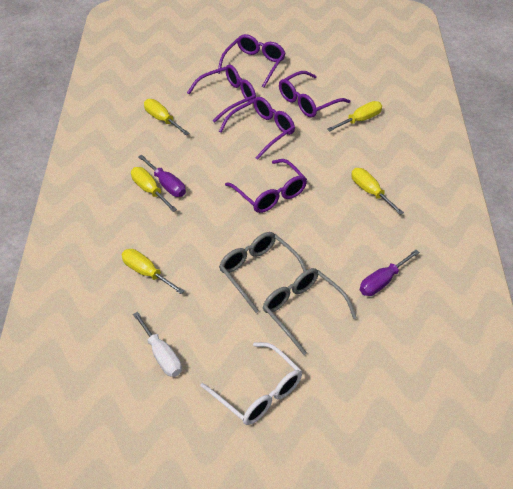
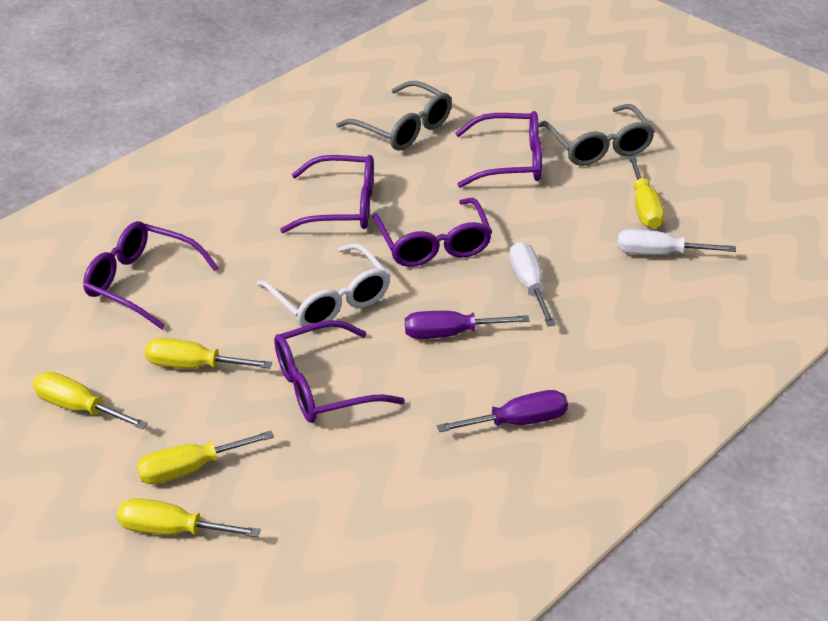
white screwdriver: 1 -> 2

